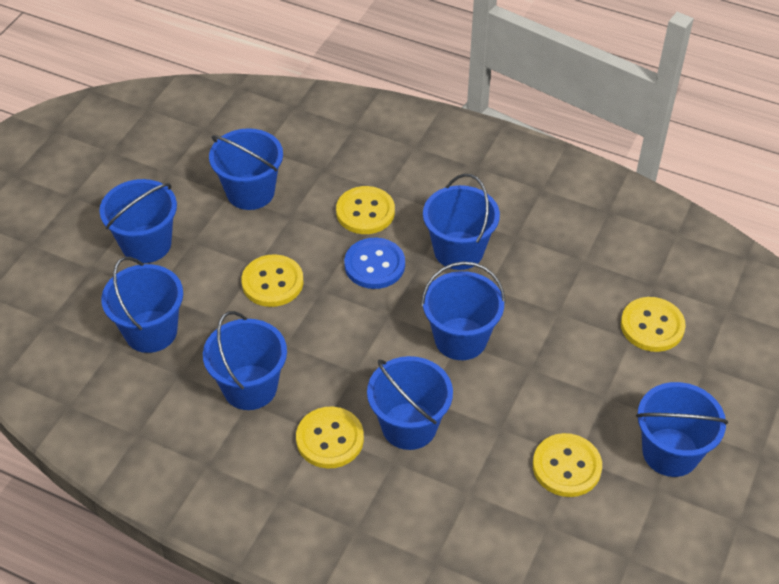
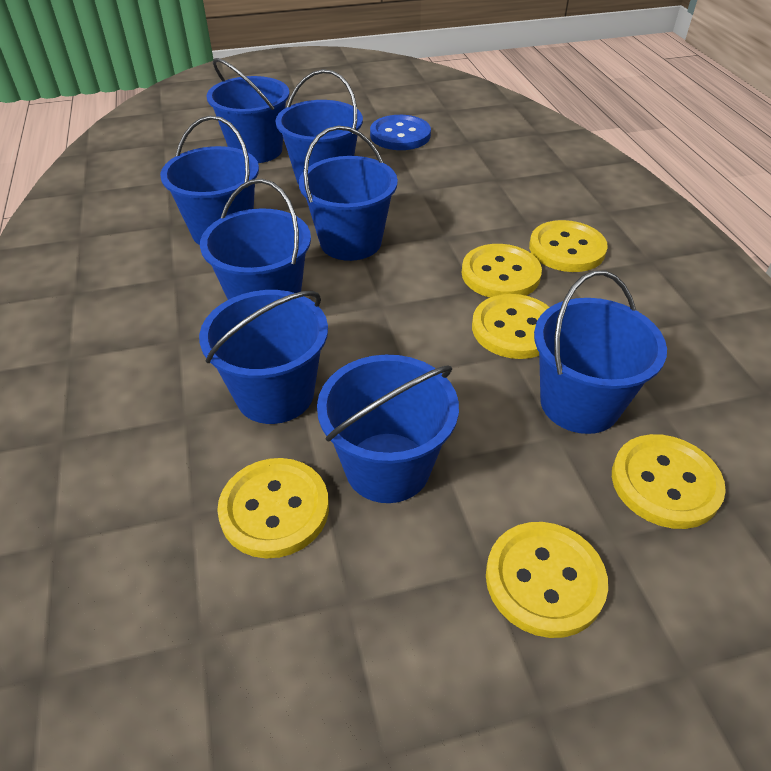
yellow button: 5 -> 6

